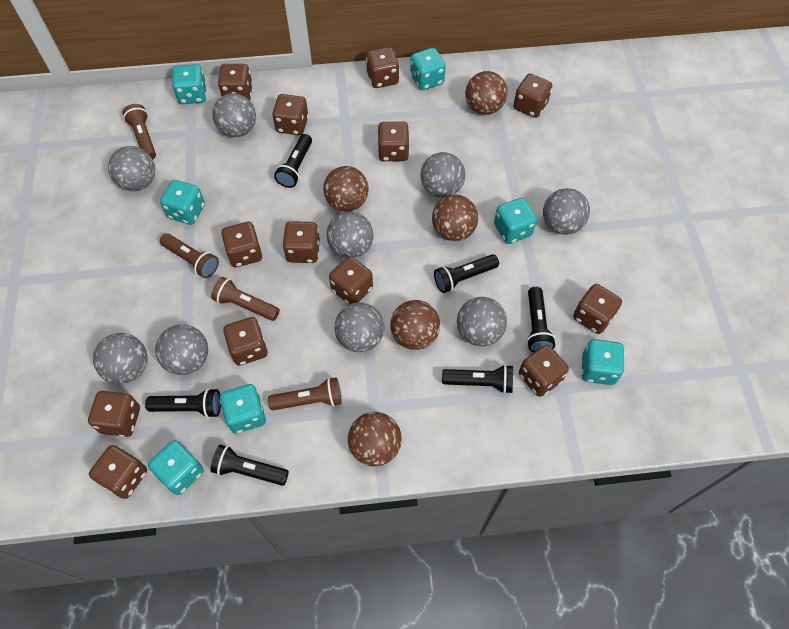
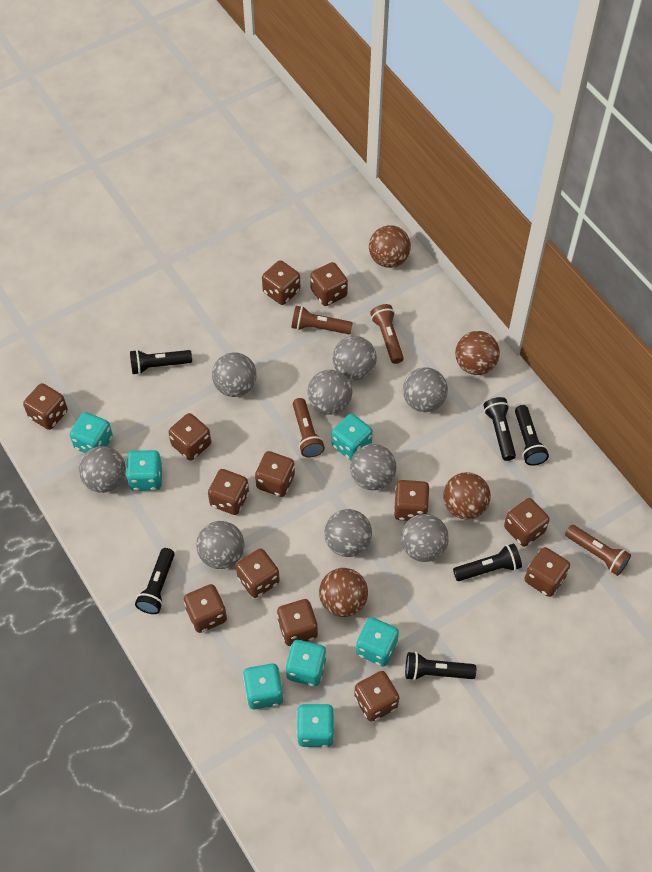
brown ball: 5 -> 4

